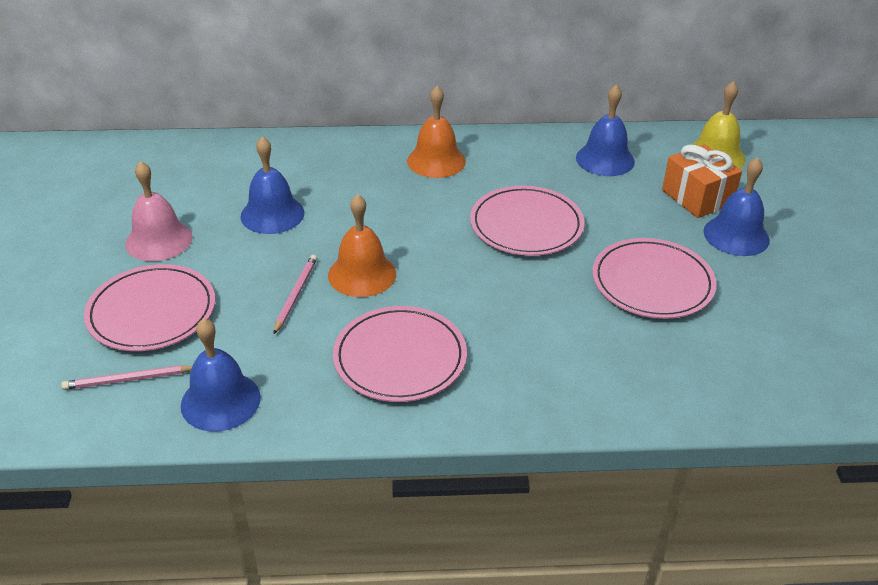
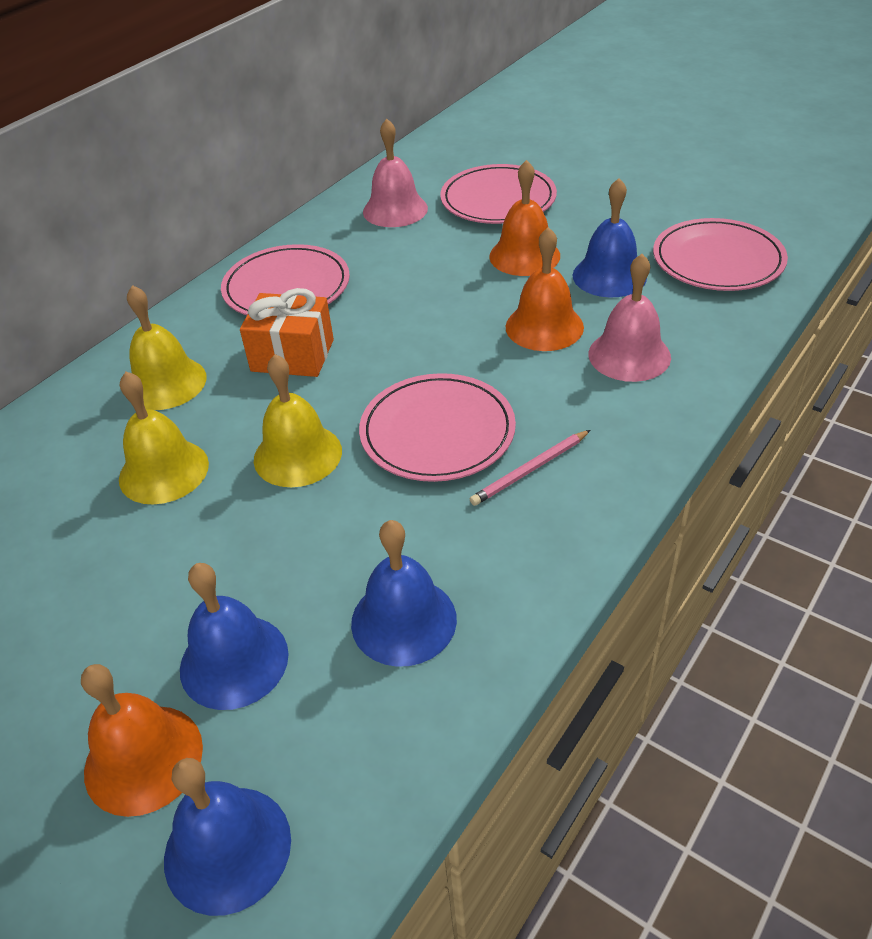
orange bell: 2 -> 3
pink bell: 1 -> 2
pink pencil: 2 -> 1
yellow bell: 1 -> 3

